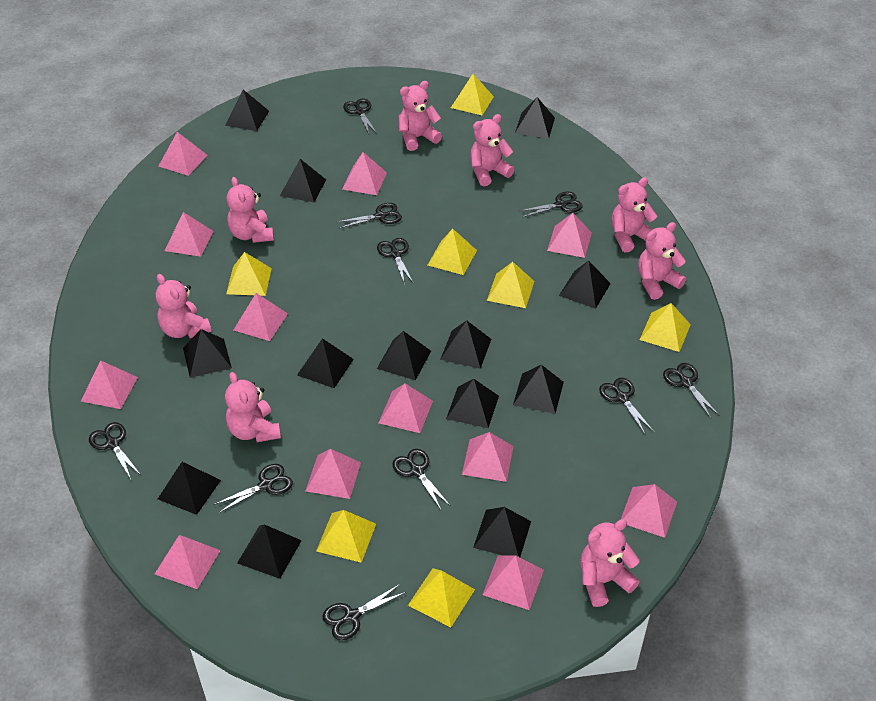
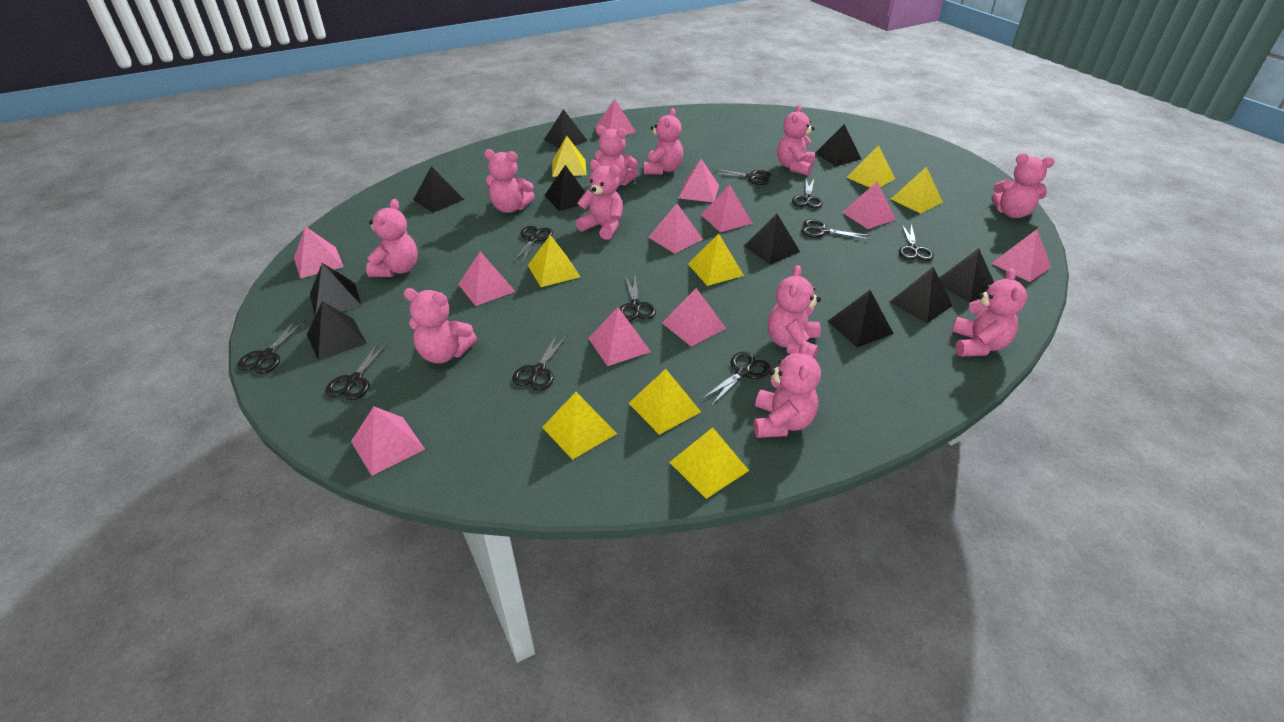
black pyramid: 13 -> 10
pink pyramid: 12 -> 11
pink teddy bear: 8 -> 11
yellow pyramid: 7 -> 8

